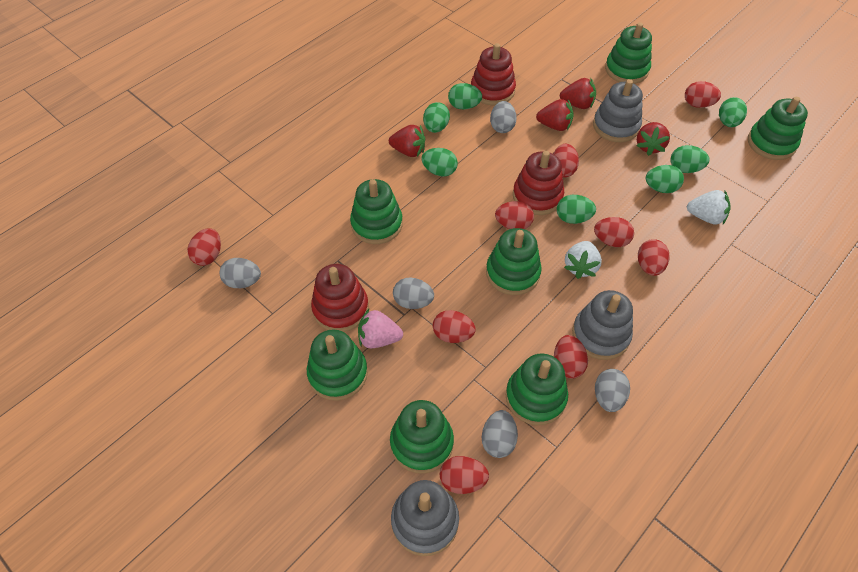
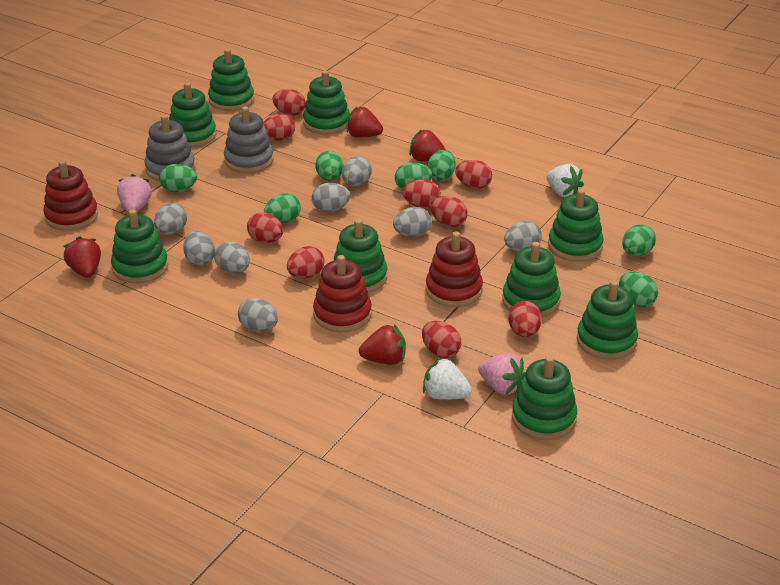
green stacking toy: 7 -> 9
grey egg: 5 -> 8
grey stacking toy: 3 -> 2
pink strawberry: 1 -> 2

